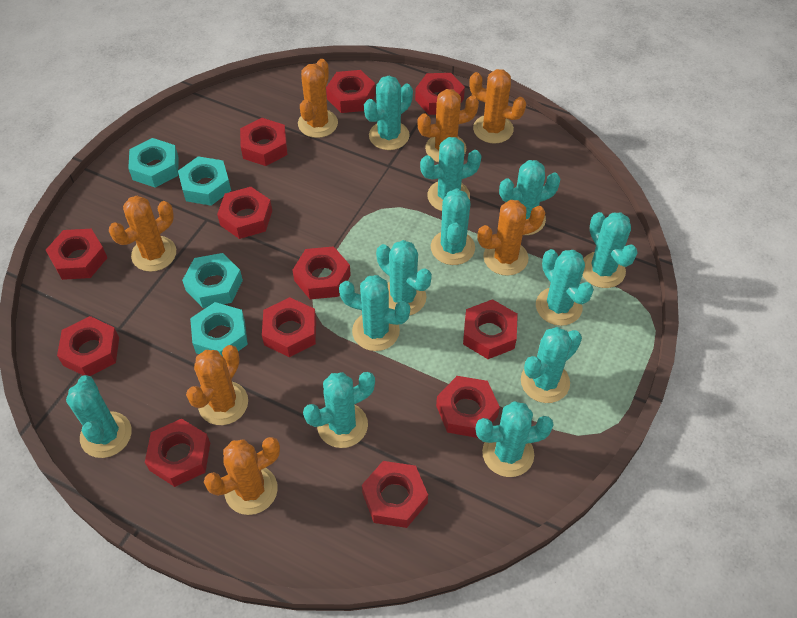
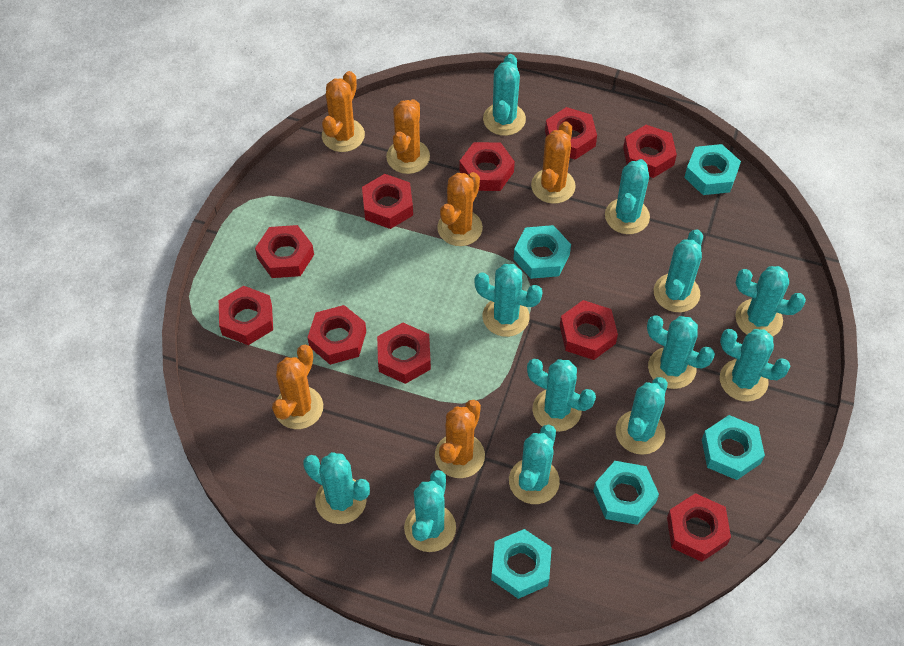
orange cactus: 7 -> 6
red nut: 12 -> 10
turquoise nut: 4 -> 5

